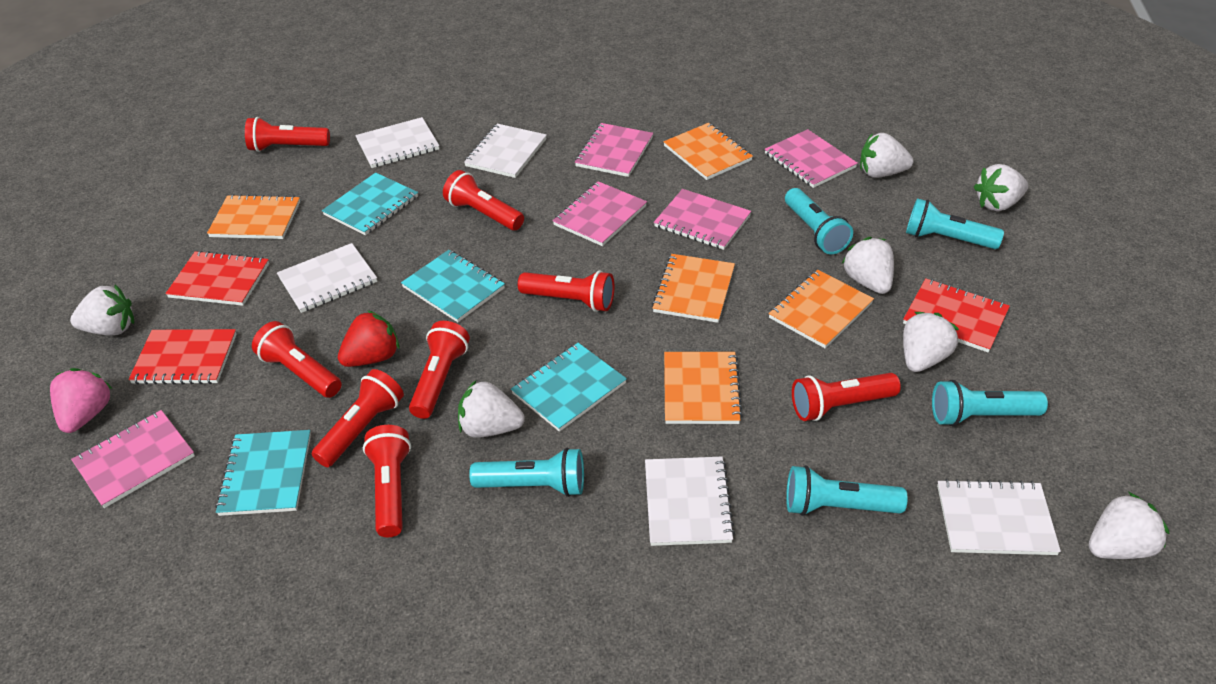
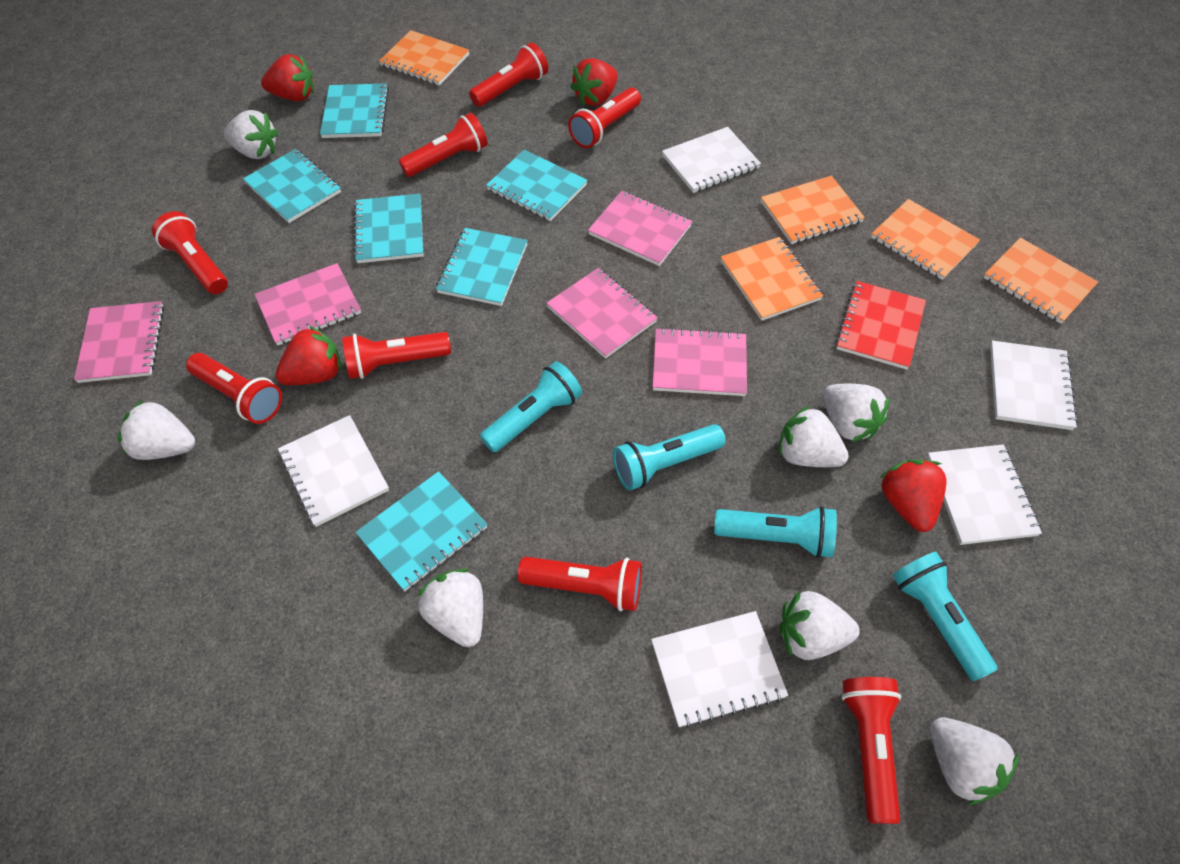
pink strawberry: 1 -> 0
red notebook: 3 -> 1
red strawberry: 1 -> 4
turquoise flashlight: 5 -> 4
turquoise notebook: 4 -> 6

